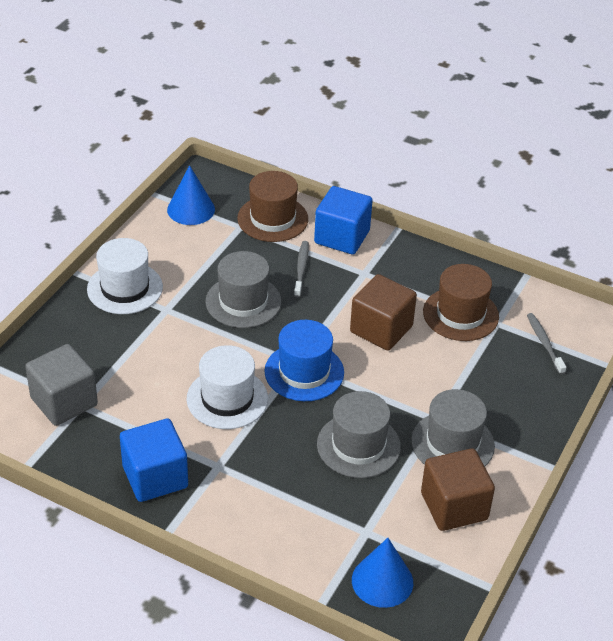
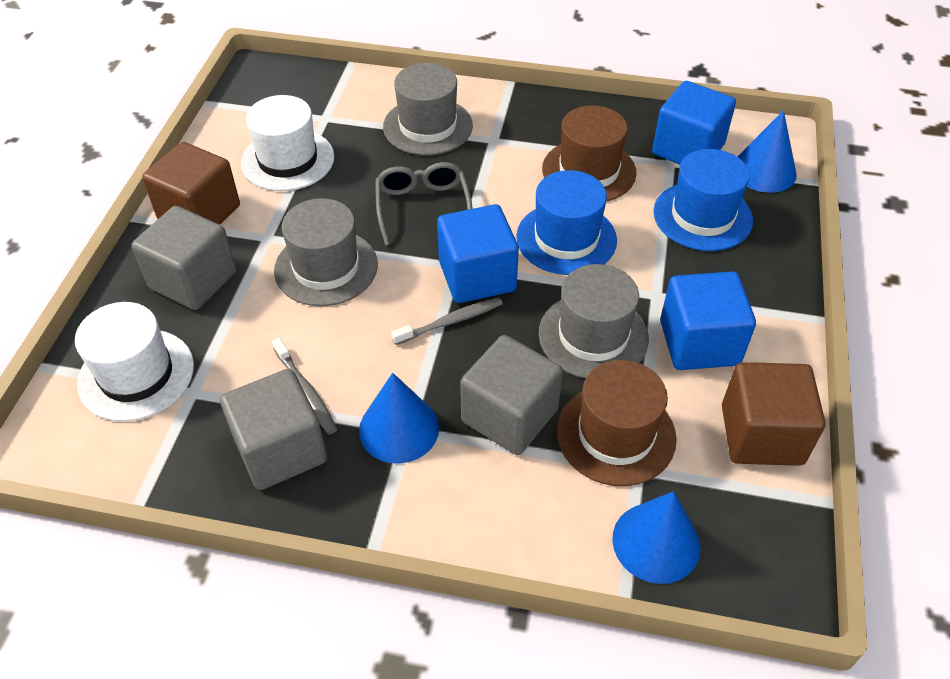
blue cone: 2 -> 3
blue cube: 2 -> 3
blue hat: 1 -> 2
grey cube: 1 -> 3
grey glasses: 0 -> 1

